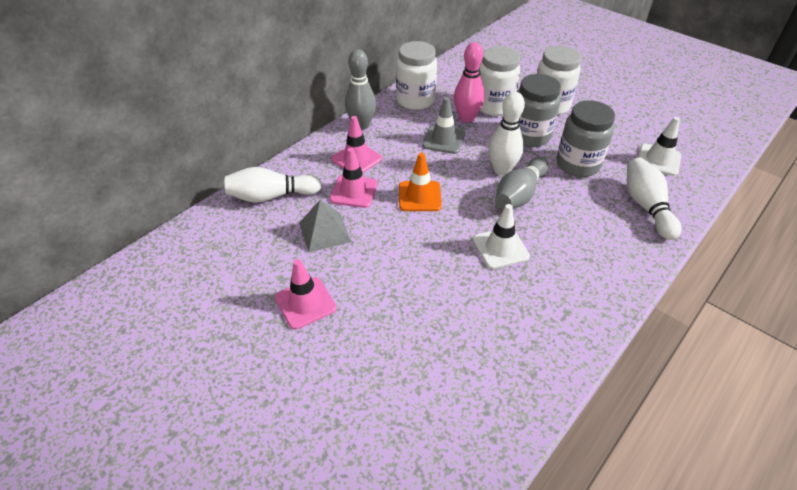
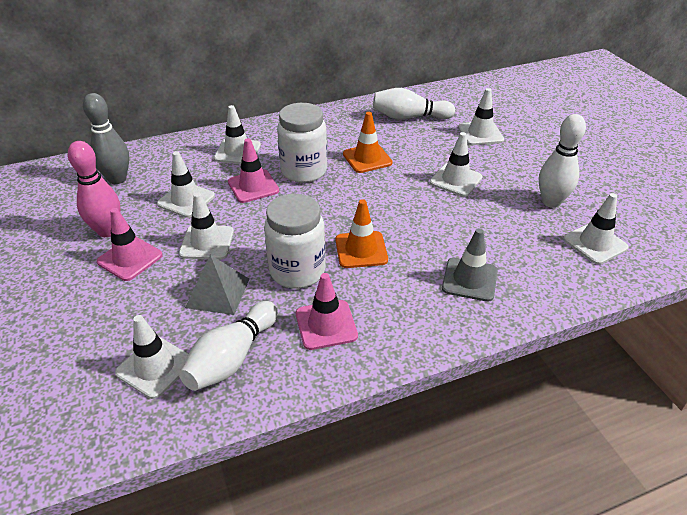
grey bowling pin: 2 -> 1
grey jar: 2 -> 0
orange traffic cone: 1 -> 2
white jar: 3 -> 2
white traffic cone: 2 -> 7

